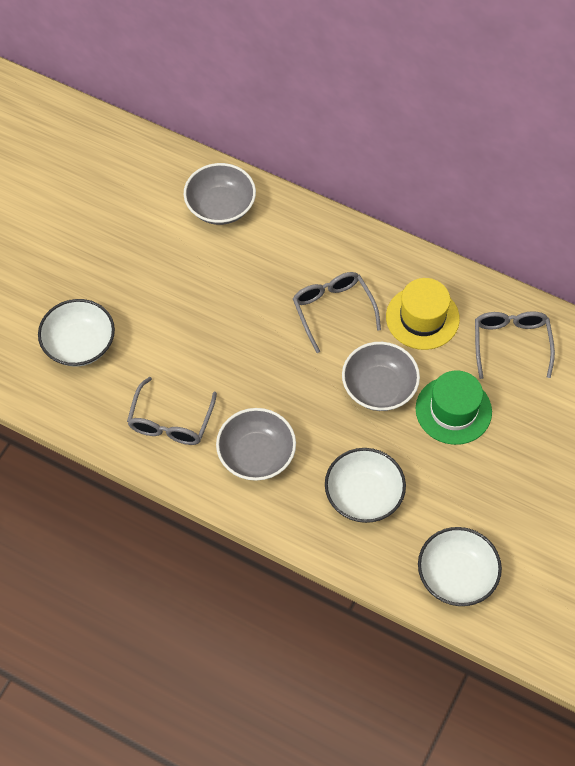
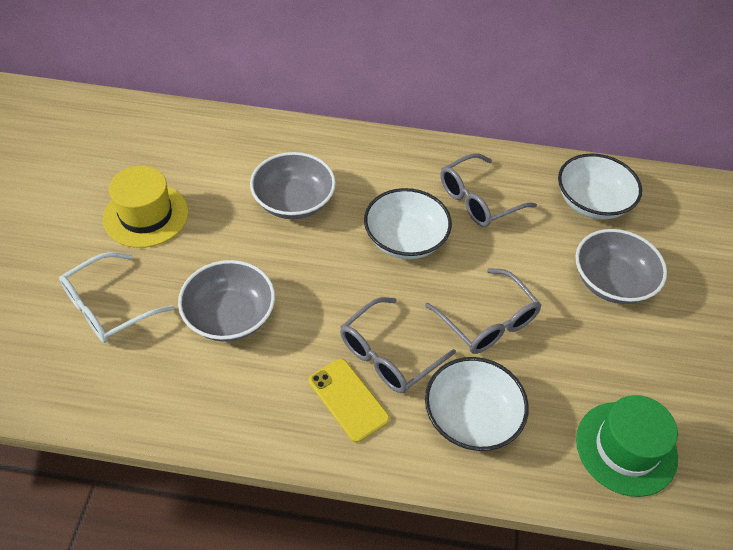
white glasses: 0 -> 1
yellow phone: 0 -> 1

